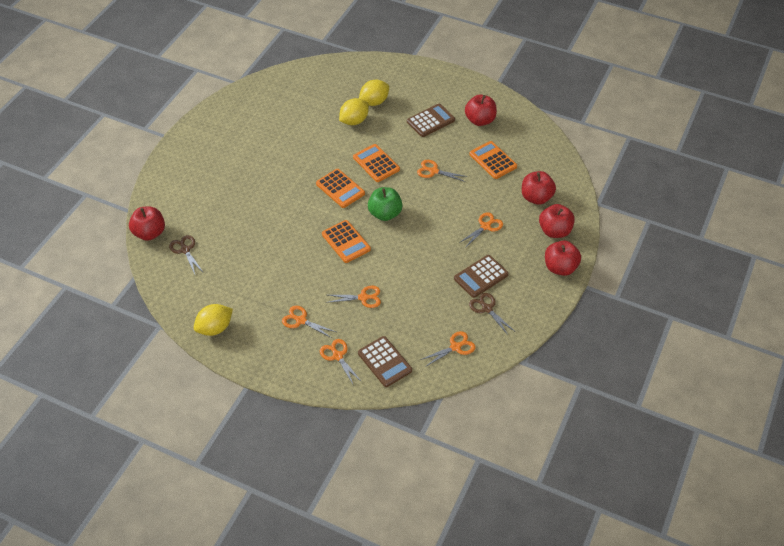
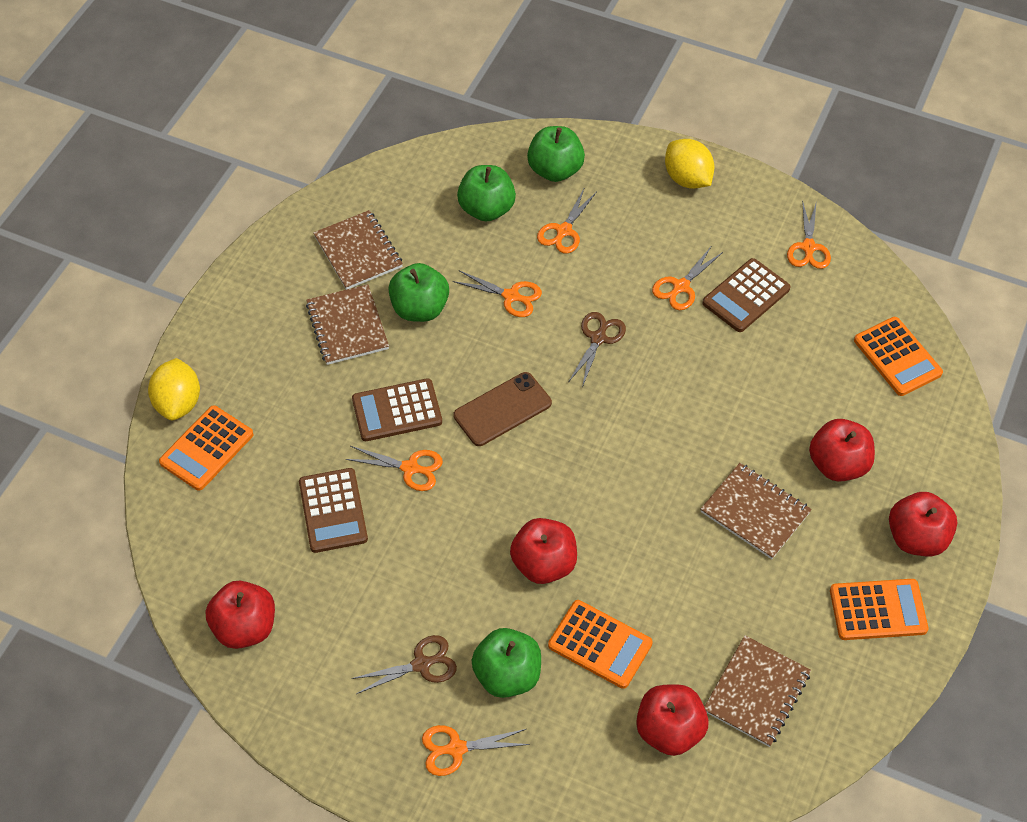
brown notebook: 0 -> 4
brown phone: 0 -> 1
green apple: 1 -> 4
yellow lemon: 3 -> 2

